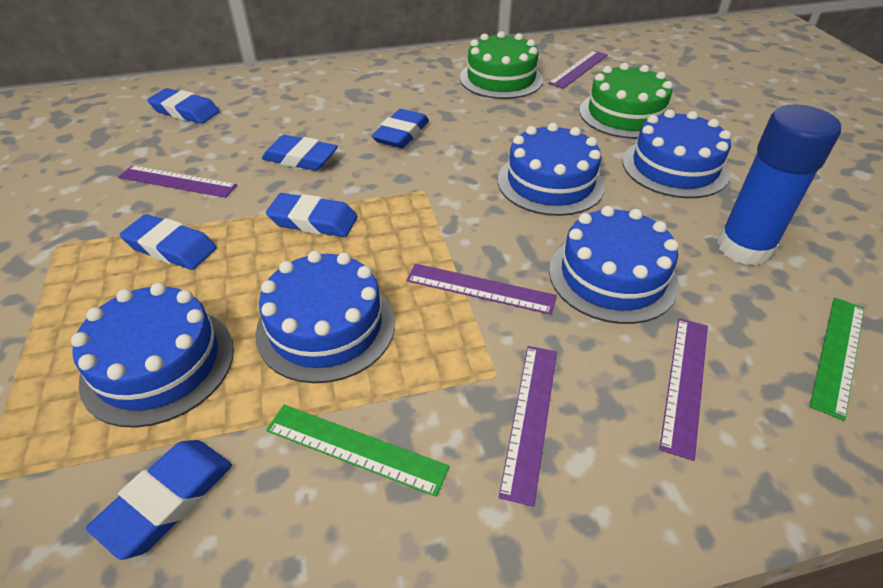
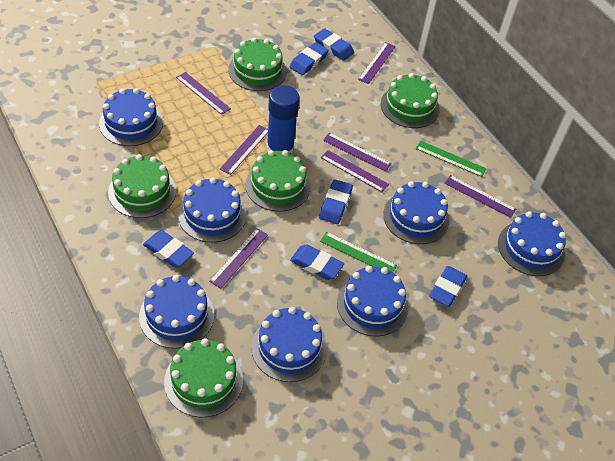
blue cake: 5 -> 7
green cake: 2 -> 5
purple ruler: 5 -> 7

